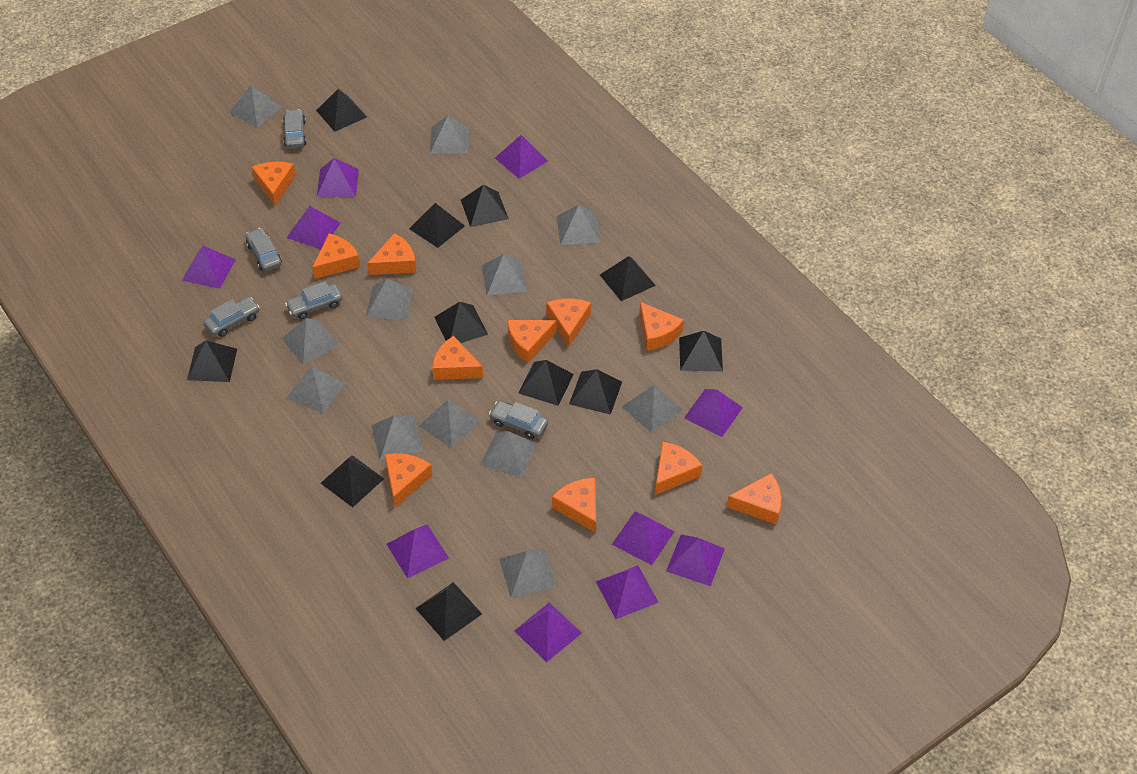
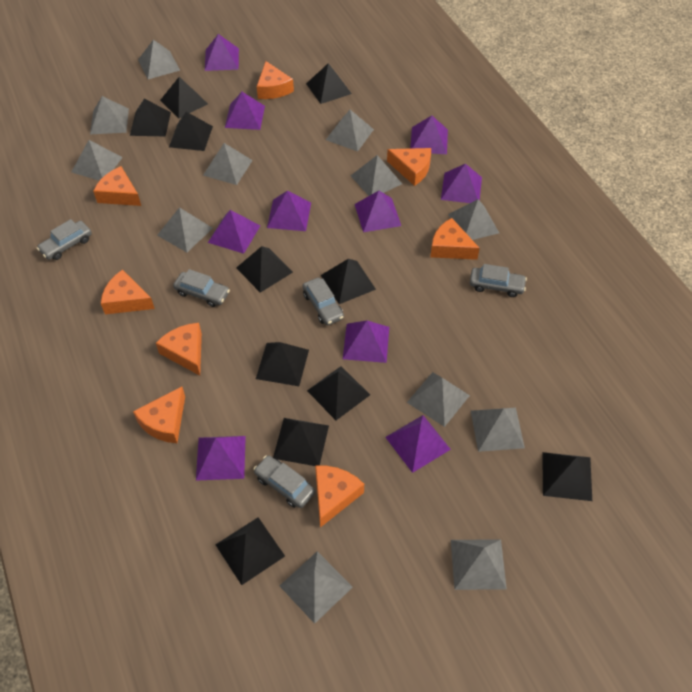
orange cheese: 11 -> 8

